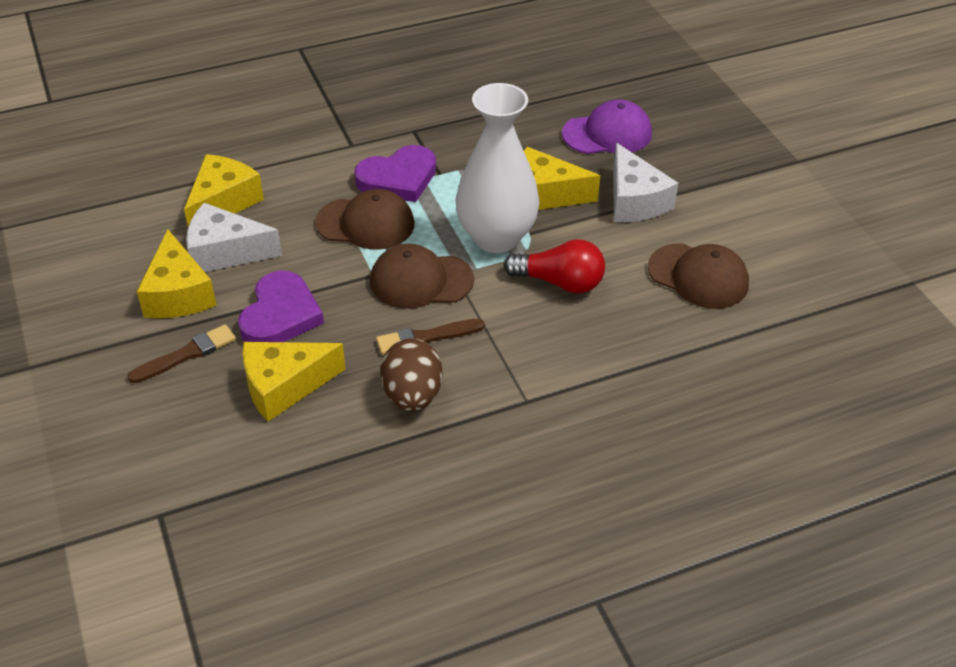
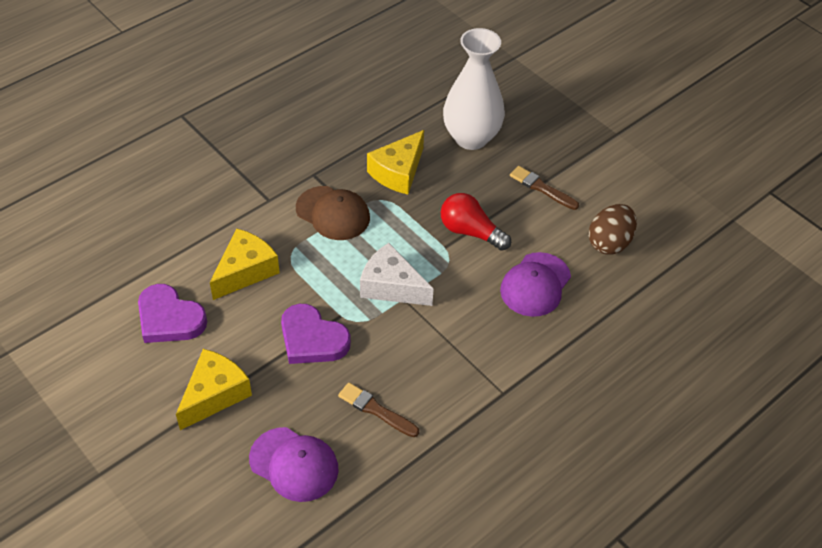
brown cap: 3 -> 1
purple cap: 1 -> 2
white cheese: 2 -> 1
yellow cheese: 4 -> 3

